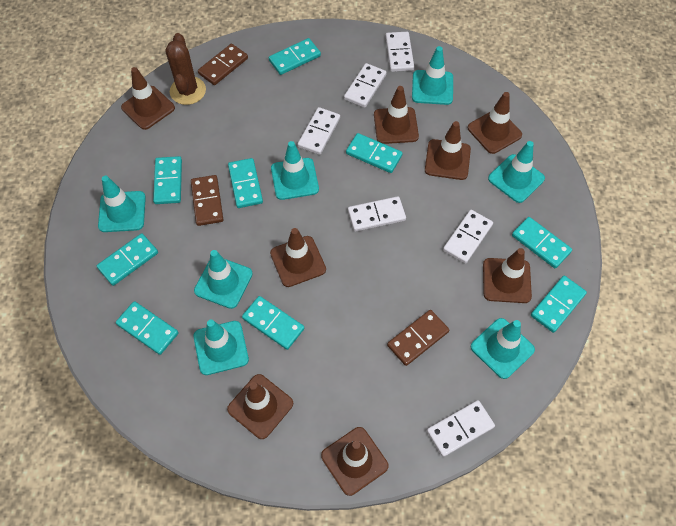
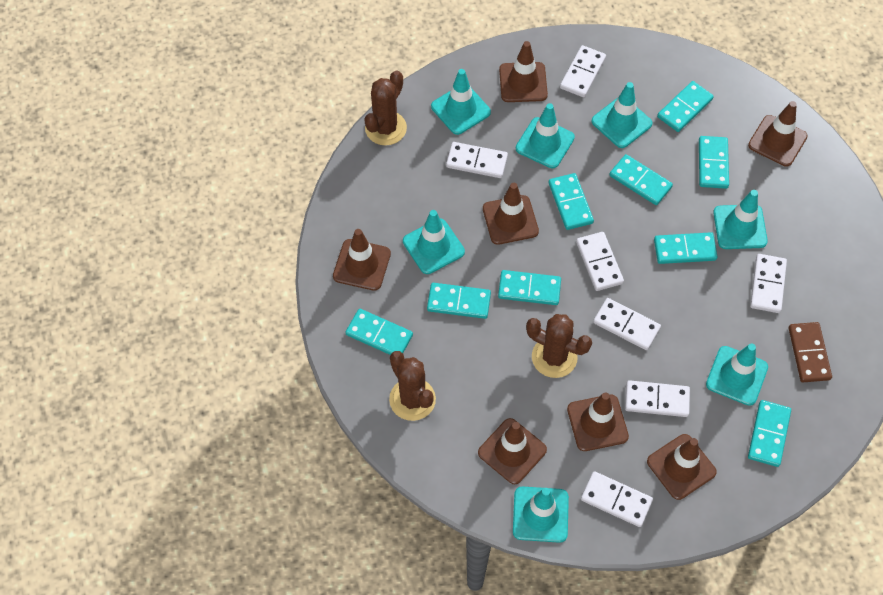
brown cactus: 1 -> 3
brown domino: 3 -> 1
brown traffic cone: 8 -> 7
white domino: 6 -> 7

